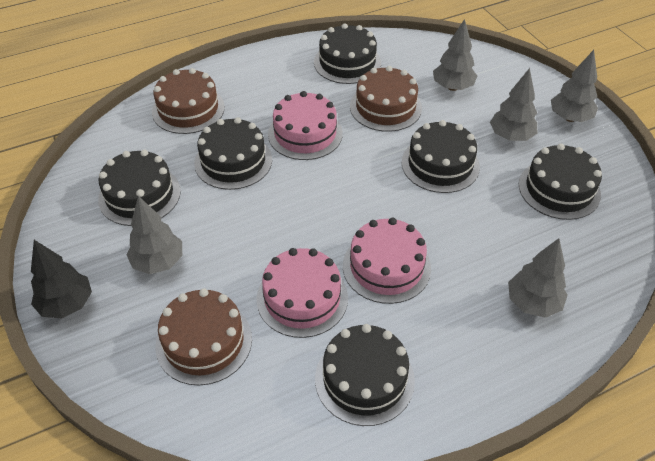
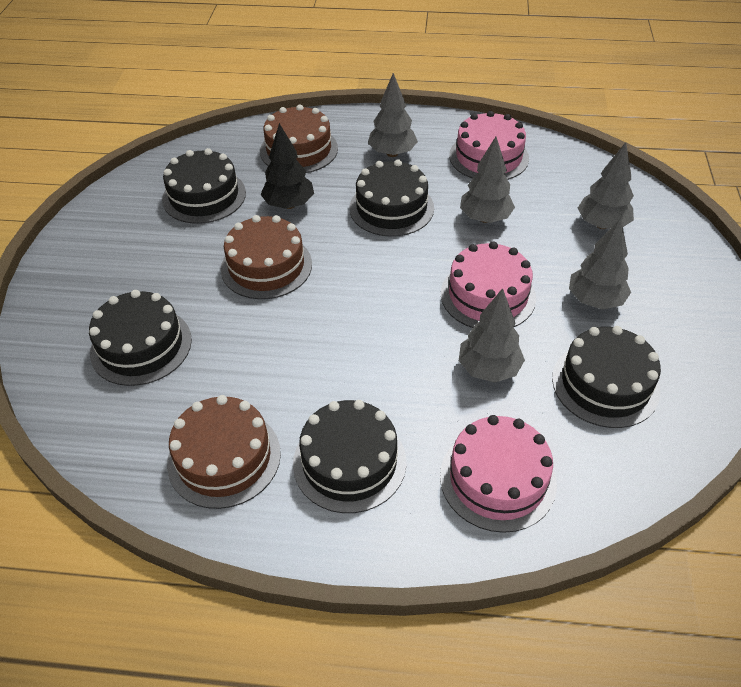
black cake: 6 -> 5

